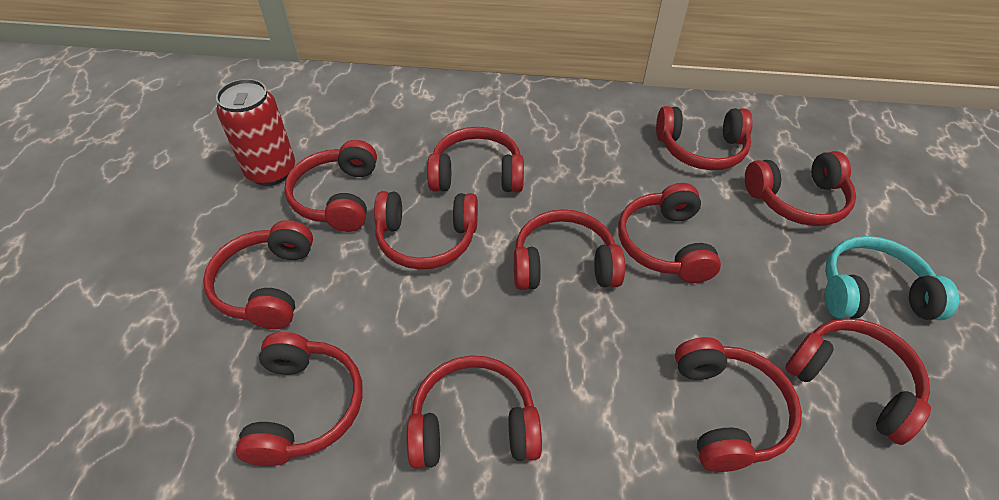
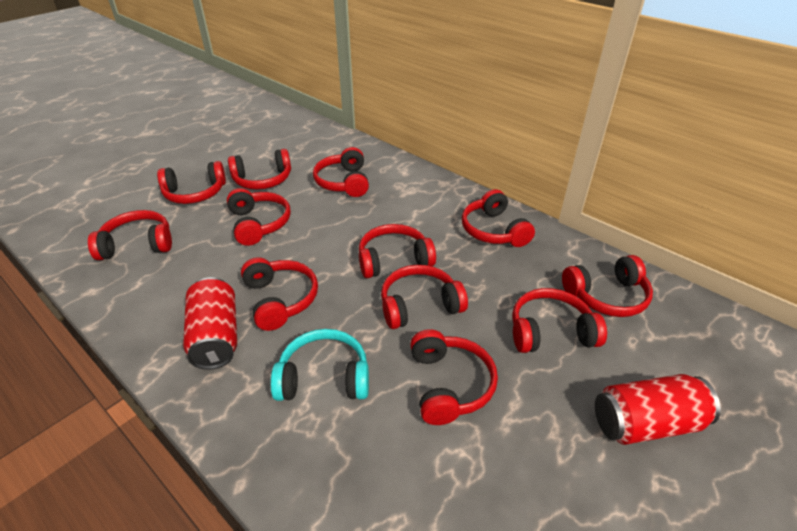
red can: 1 -> 2

